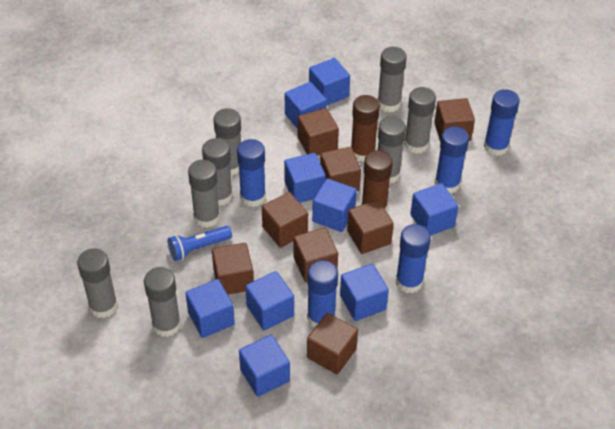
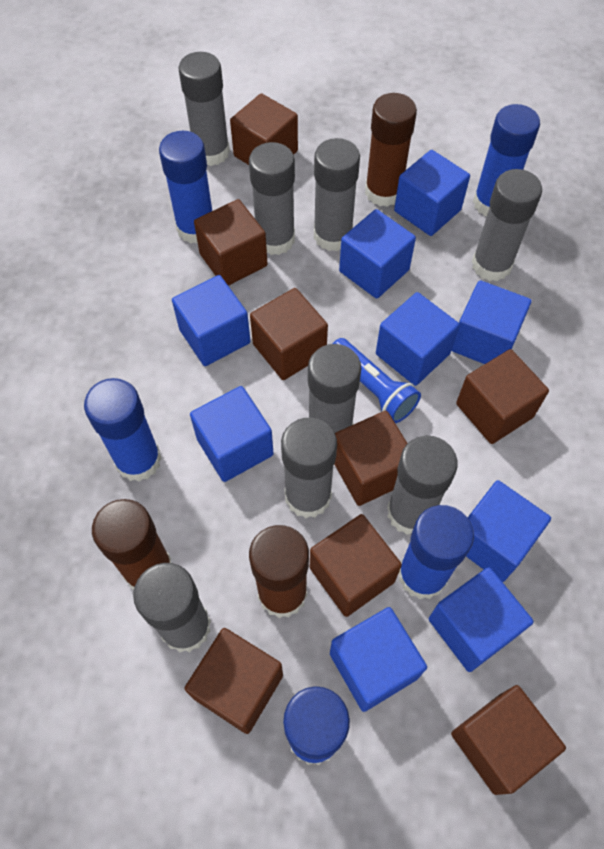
brown glue stick: 2 -> 3

